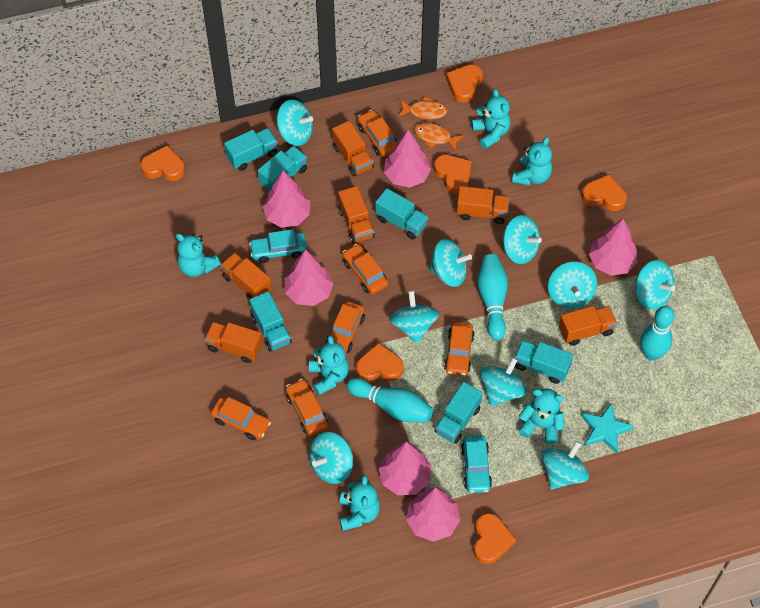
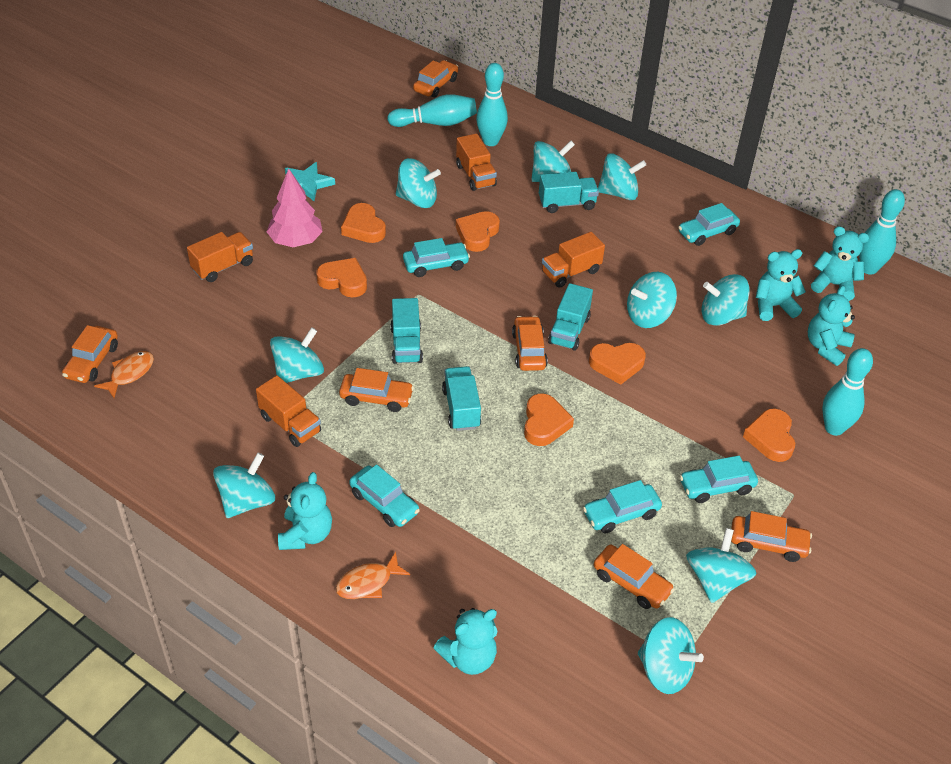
orange truck: 6 -> 4
pink tree: 6 -> 1
turquoise bowling pin: 3 -> 4
turquoise car: 2 -> 5
turquoise teddy bear: 6 -> 5
turquoise truck: 6 -> 4

